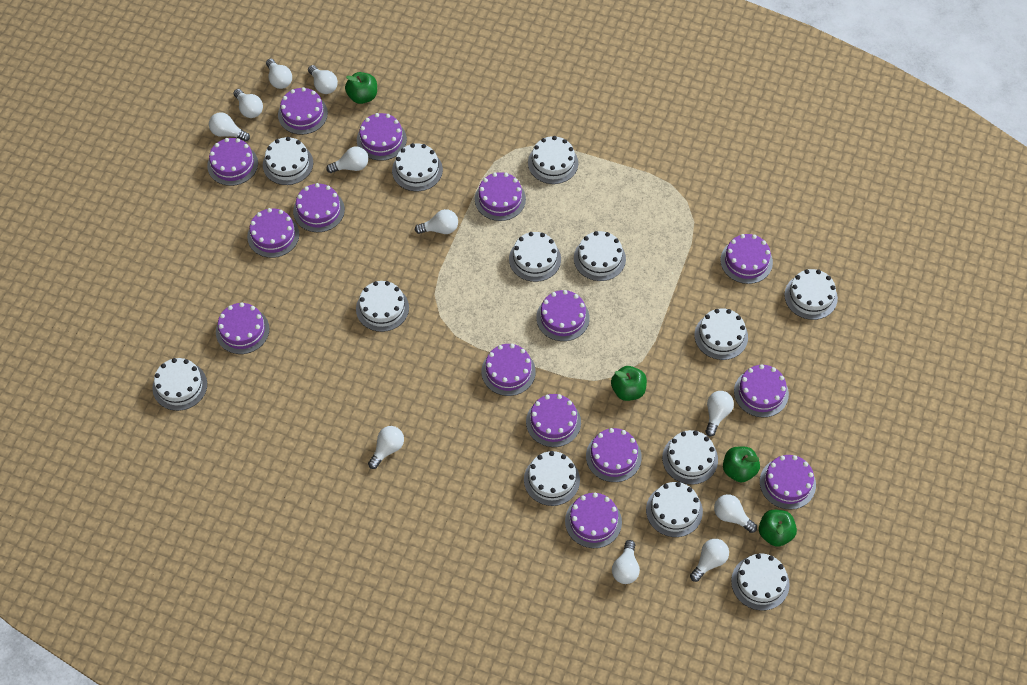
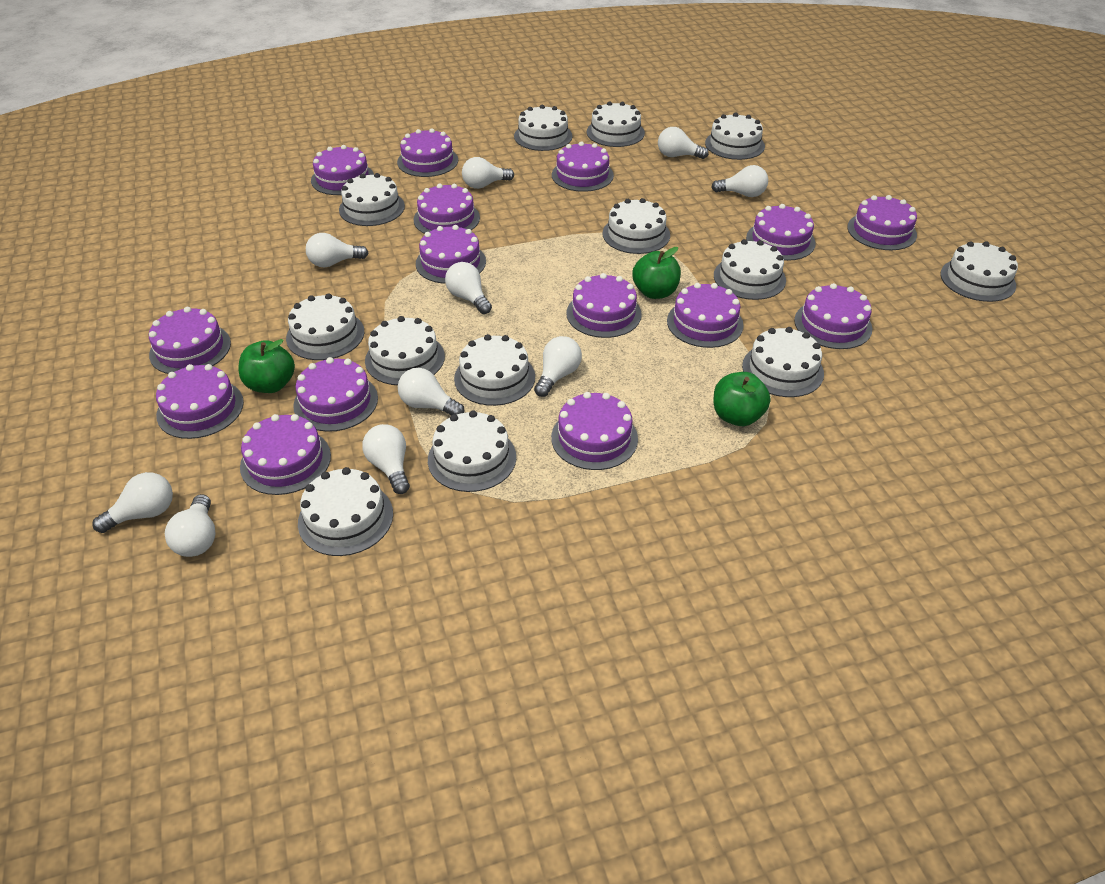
green apple: 4 -> 3
white light bulb: 11 -> 10

